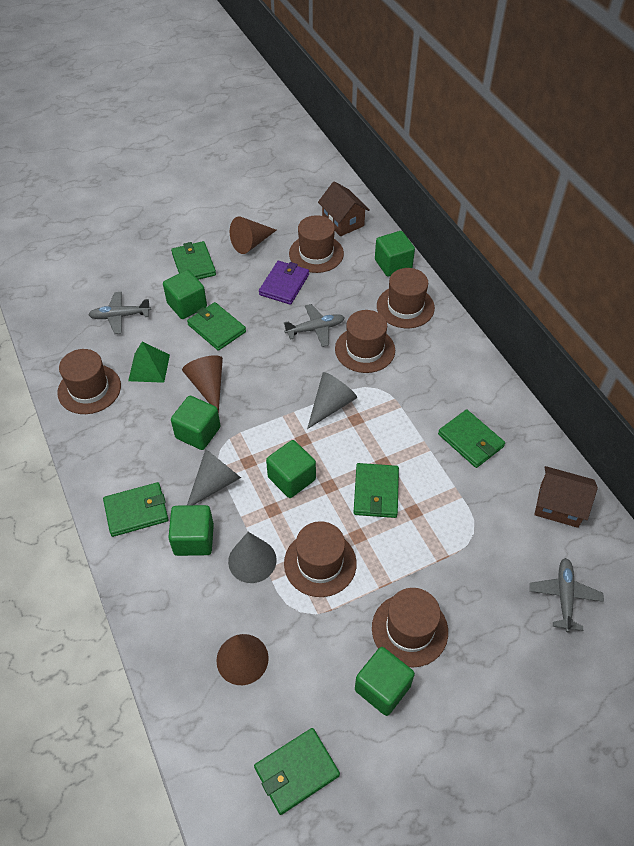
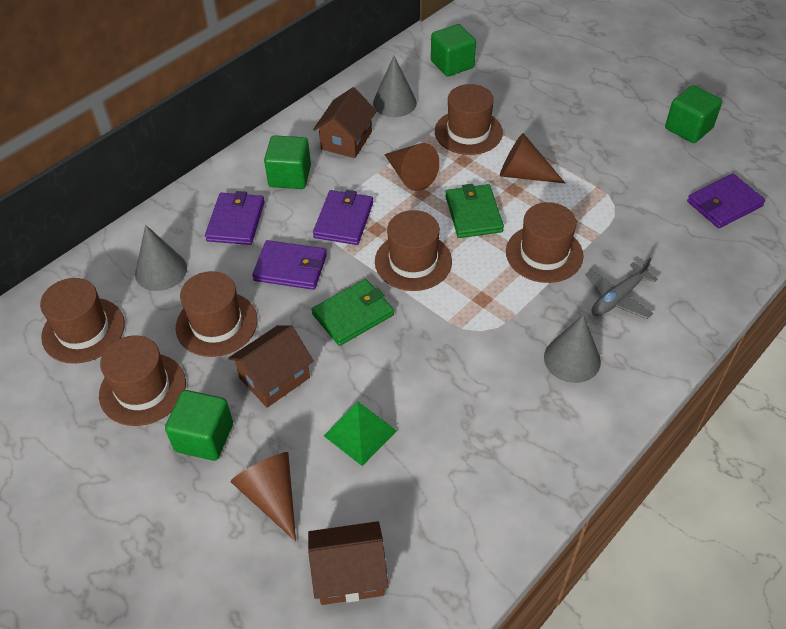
brown house: 2 -> 3
green cube: 6 -> 4
green wallet: 6 -> 2
grey plane: 3 -> 1
purple wallet: 1 -> 4

